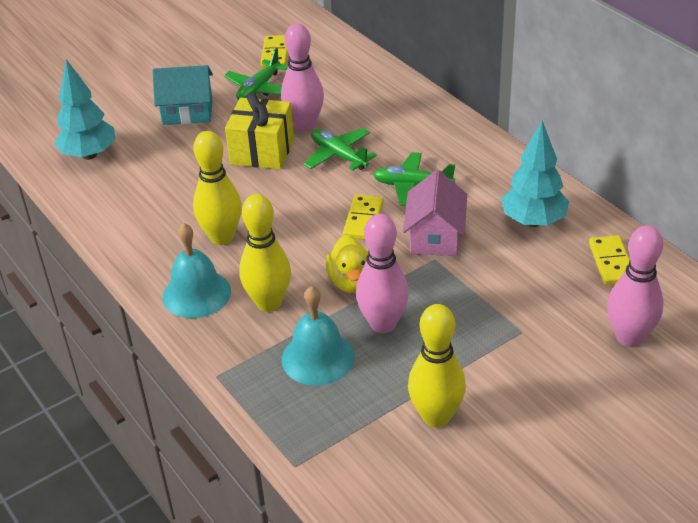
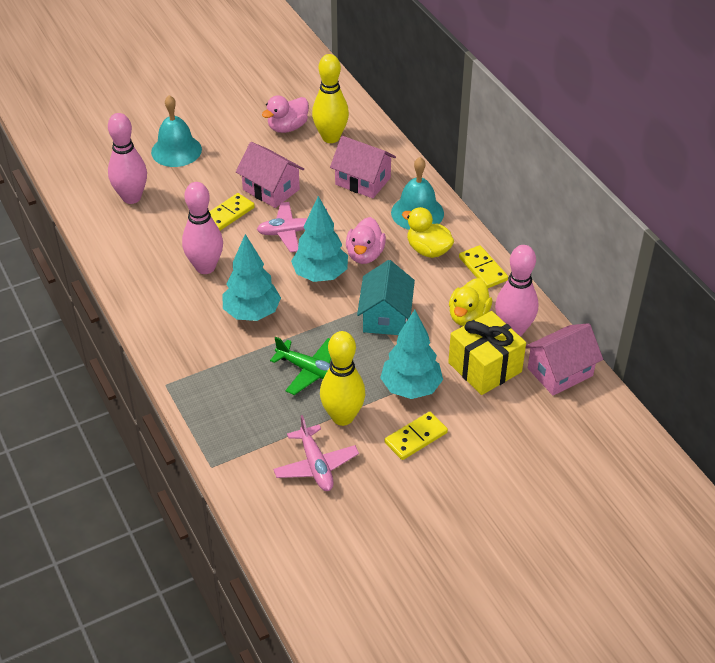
green plane: 3 -> 1
pink duck: 0 -> 2
pink house: 1 -> 3
pink plane: 0 -> 2
turquoise tree: 2 -> 3
yellow bowling pin: 3 -> 2
yellow duck: 1 -> 2

